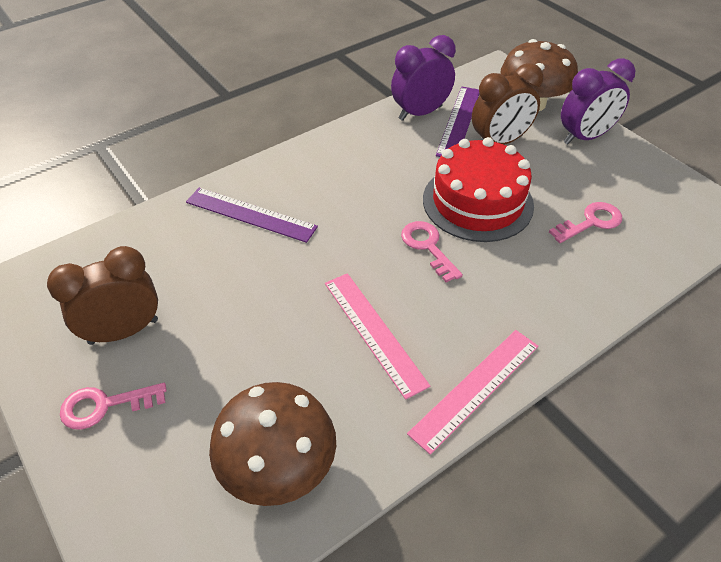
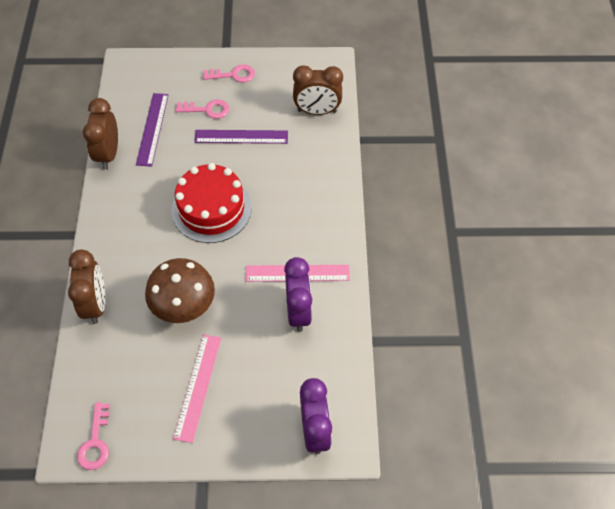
brown clock: 2 -> 3
brown mushroom: 2 -> 1

